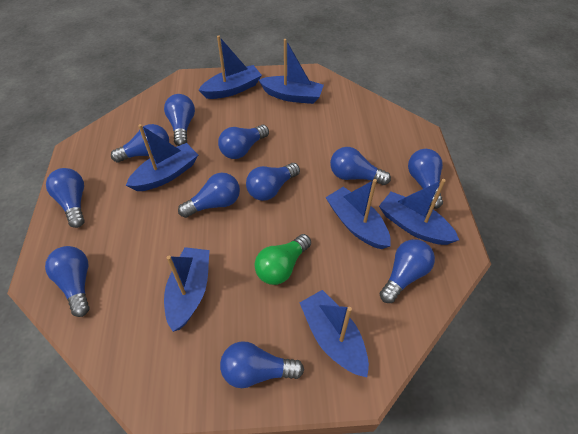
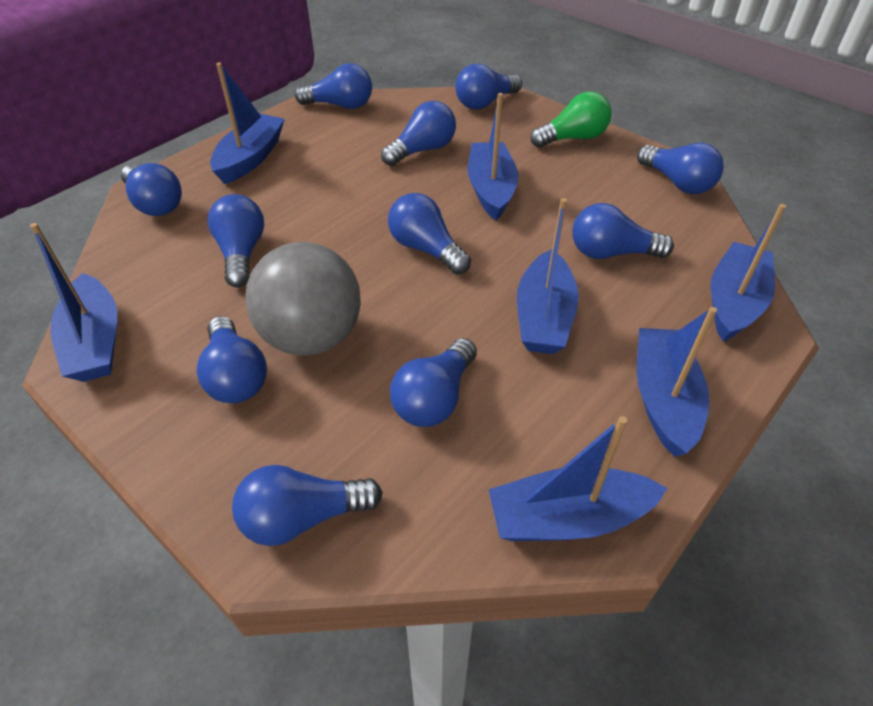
grey ball: 0 -> 1

